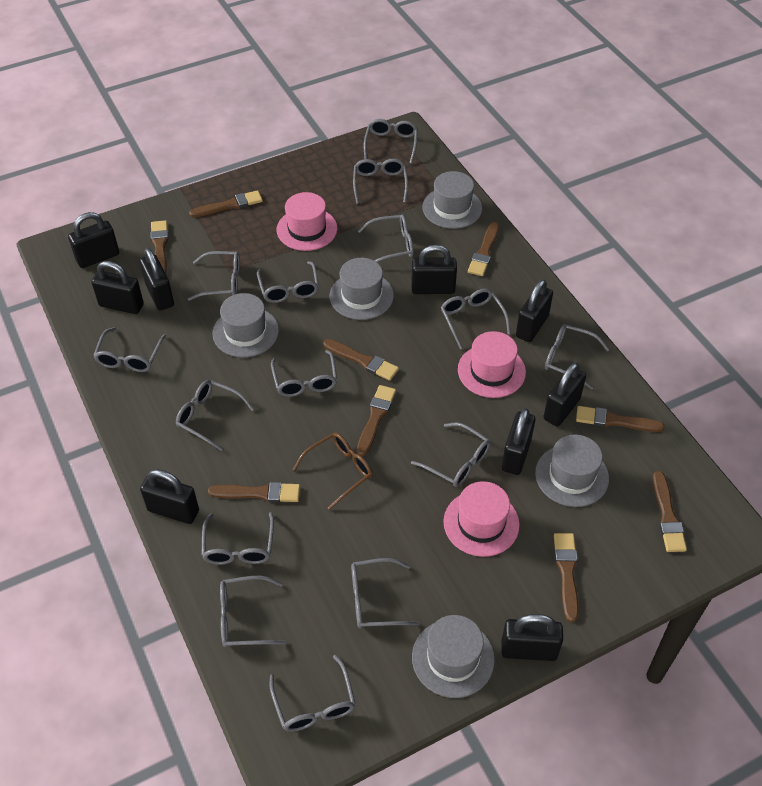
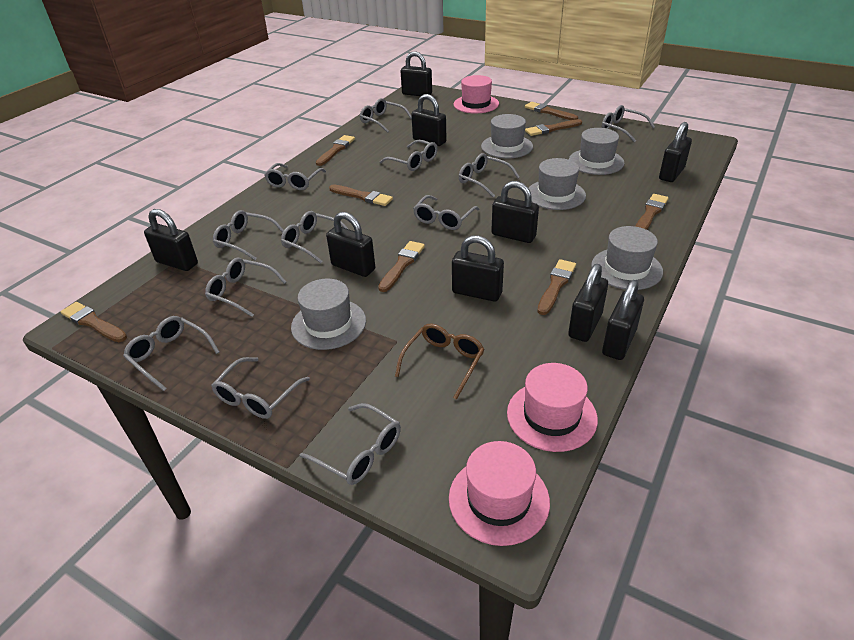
brown brush: 9 -> 8
grey glasses: 15 -> 12

